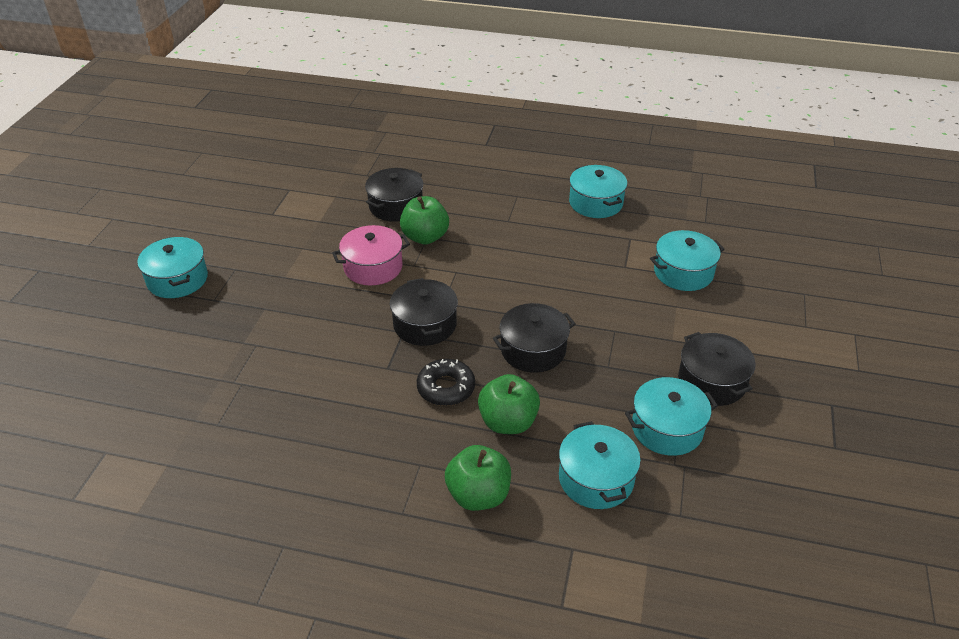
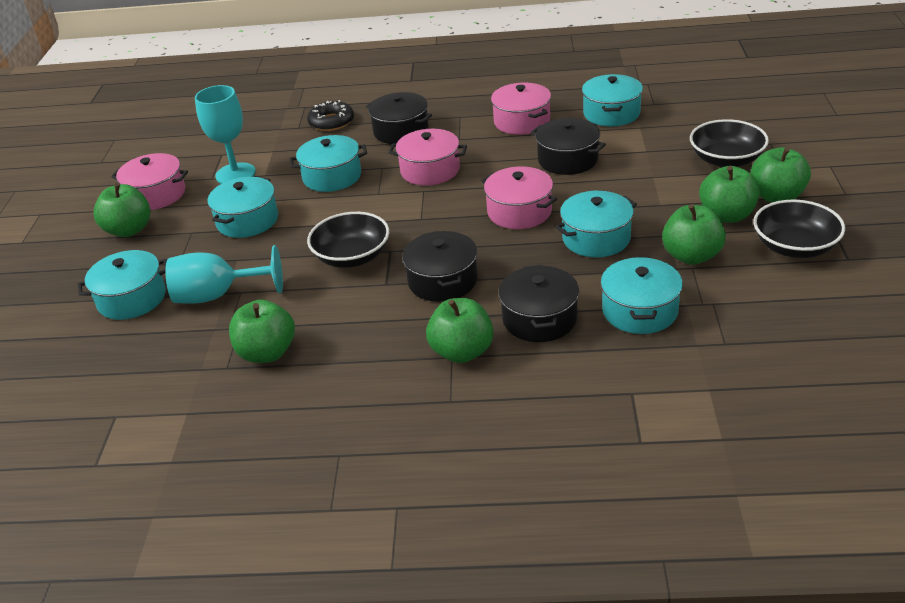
black bowl: 0 -> 3
green apple: 3 -> 6
pink pot: 1 -> 4
turquoise goblet: 0 -> 2
turquoise pot: 5 -> 6

